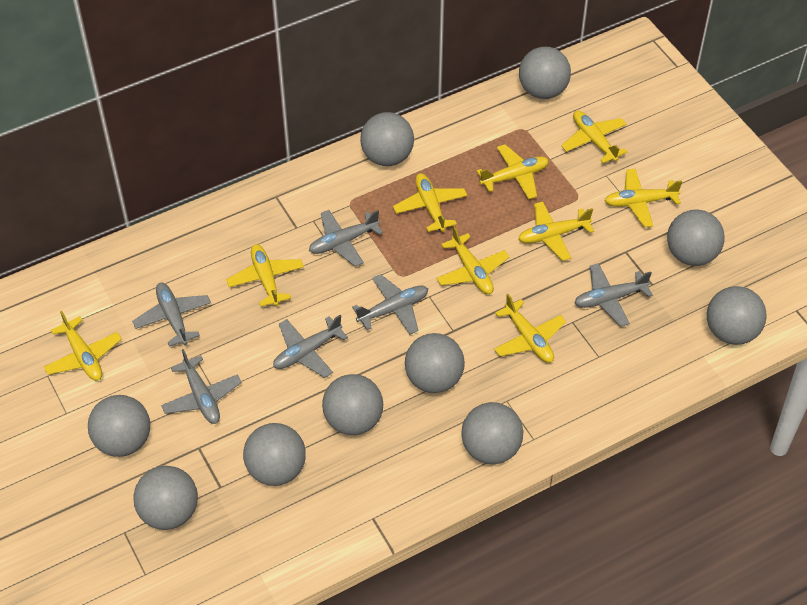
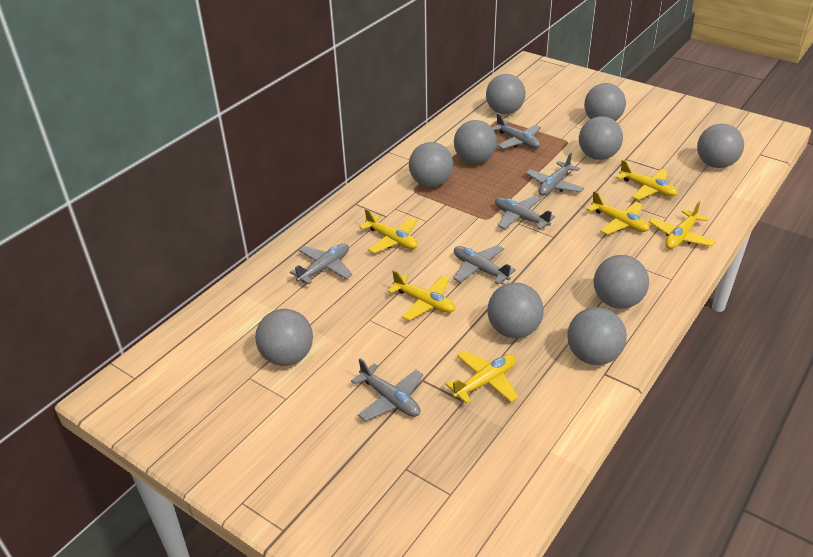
yellow plane: 9 -> 6

